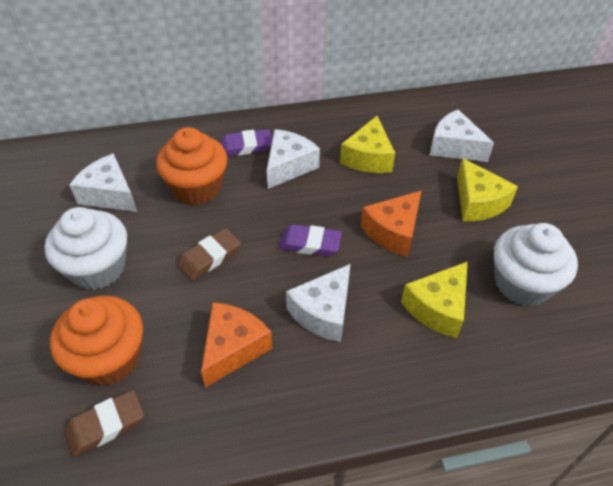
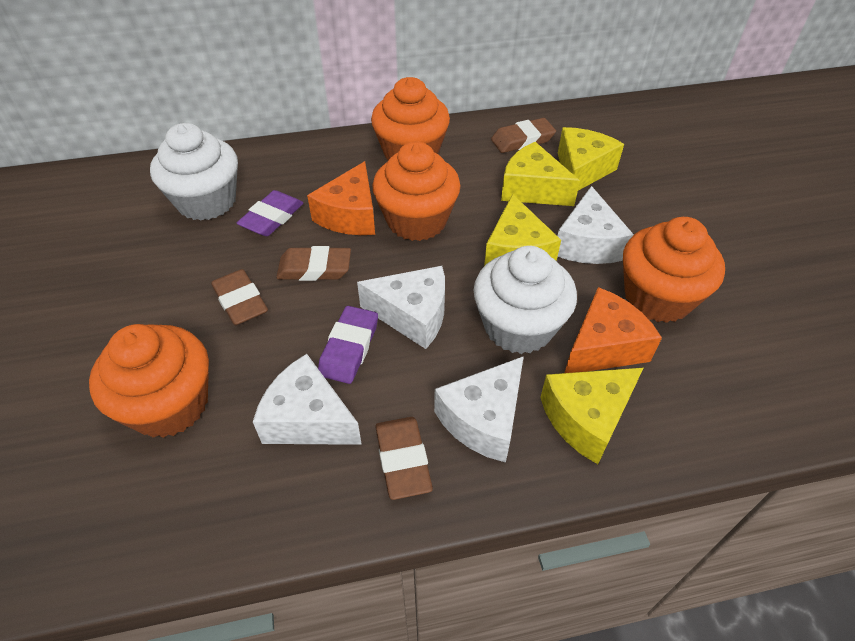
brown eraser: 2 -> 4
orange cupcake: 2 -> 4
yellow cheese: 3 -> 4

